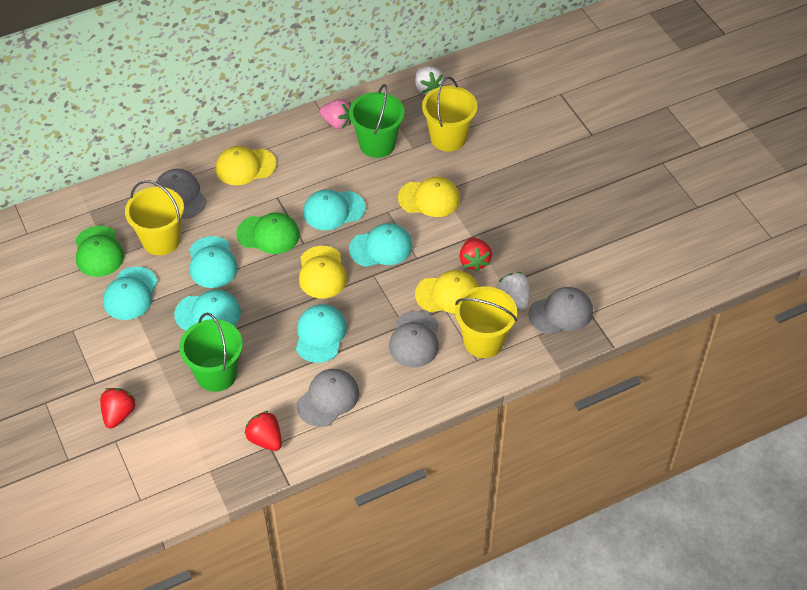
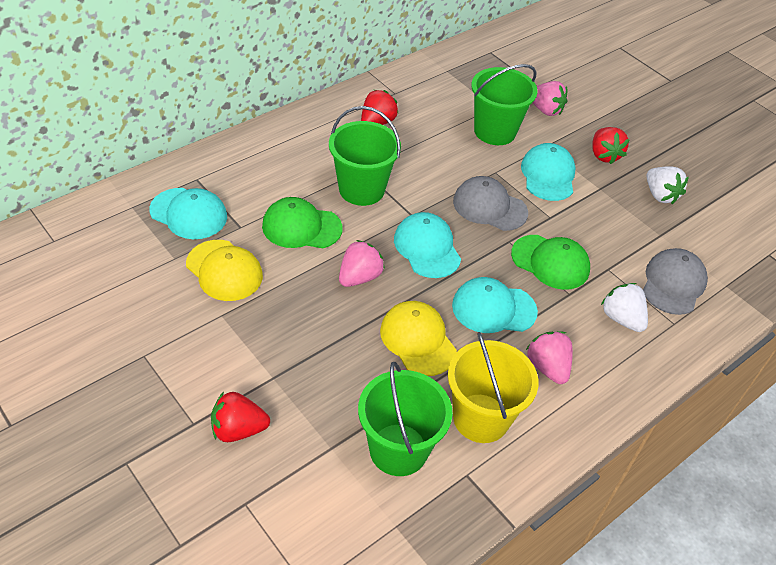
green bucket: 2 -> 3
grey cap: 4 -> 2
pink strawberry: 1 -> 3
turquoise cap: 6 -> 4
yellow bucket: 3 -> 1
yellow cap: 4 -> 2

